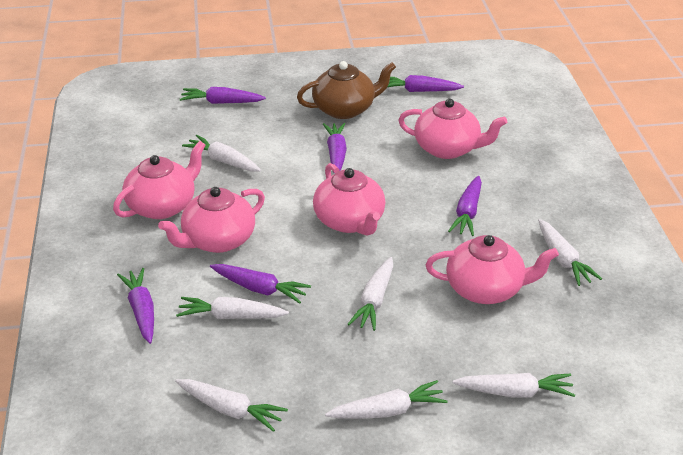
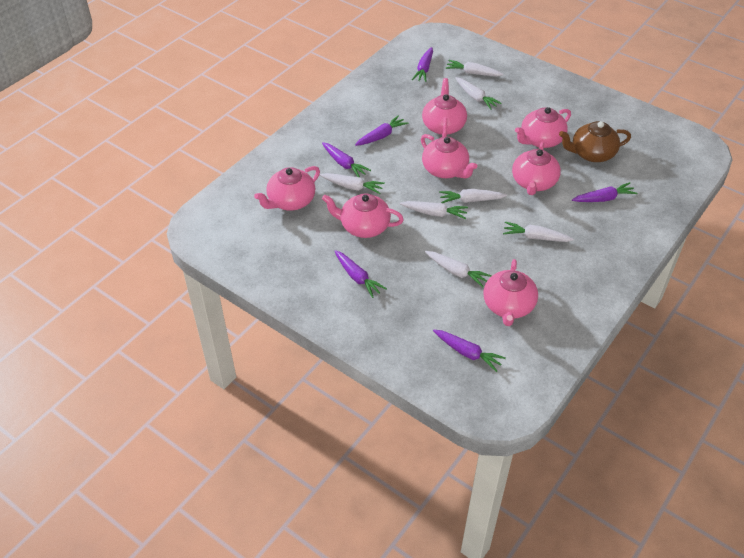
pink teapot: 5 -> 7

